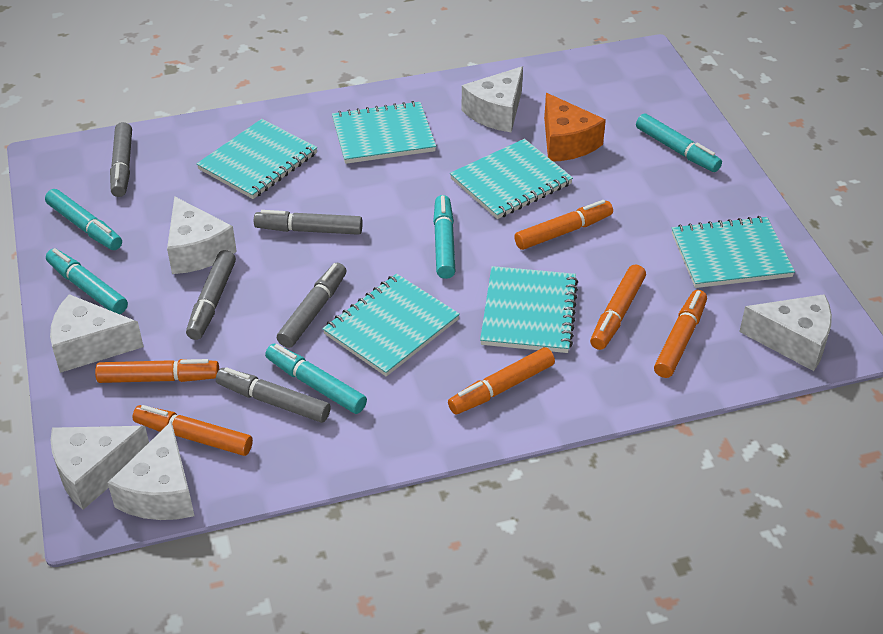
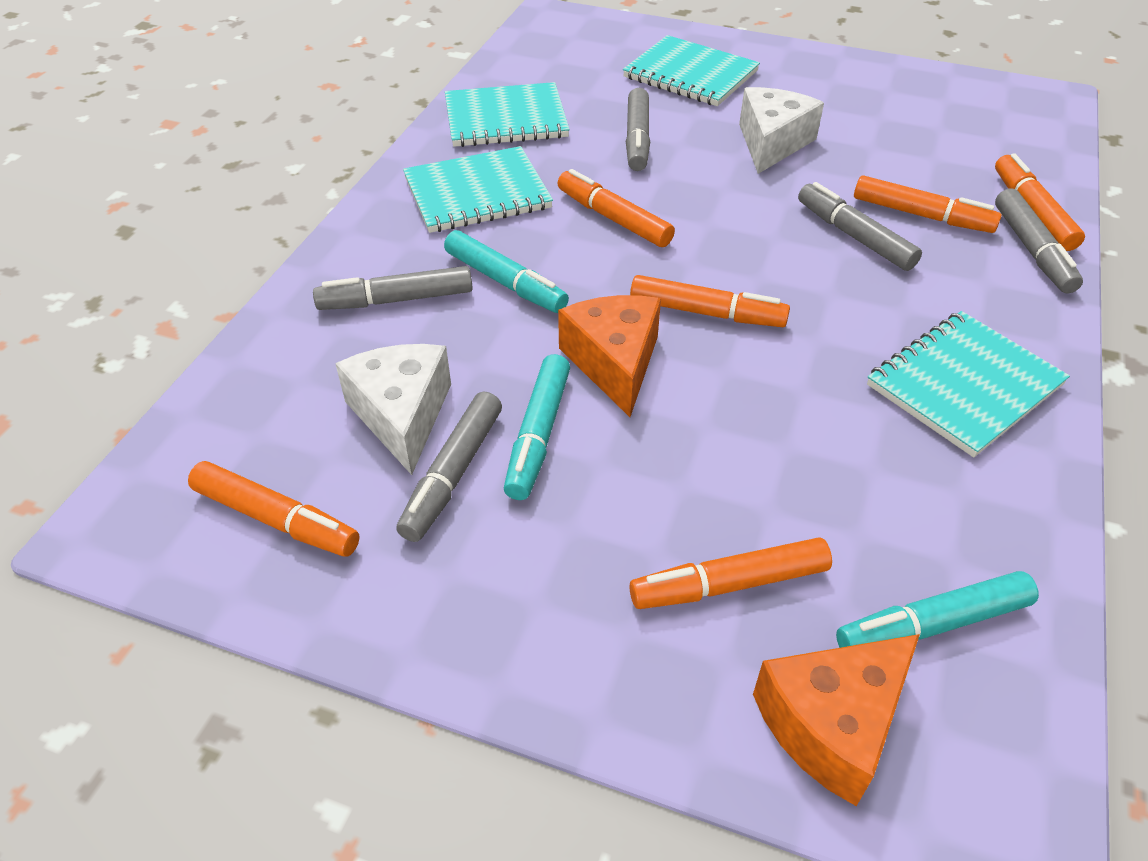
orange cheese: 1 -> 2
turquoise marker: 5 -> 3
turquoise notebook: 6 -> 4
white cheese: 6 -> 2

